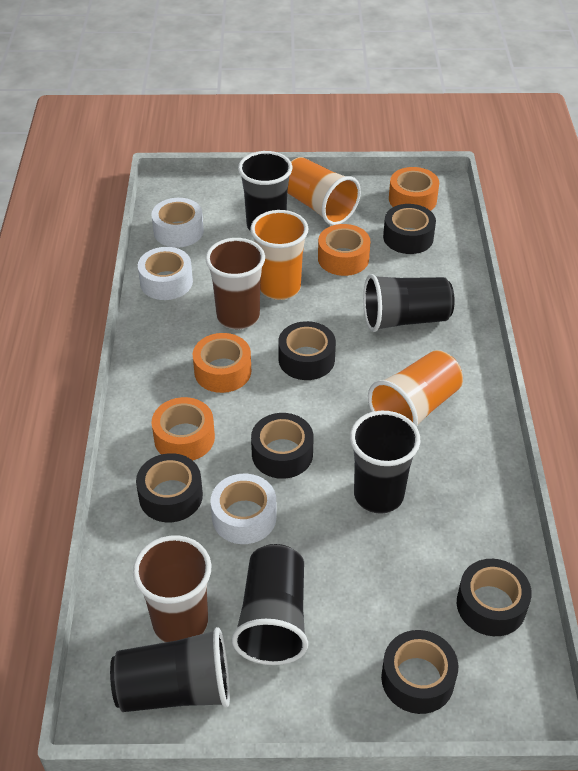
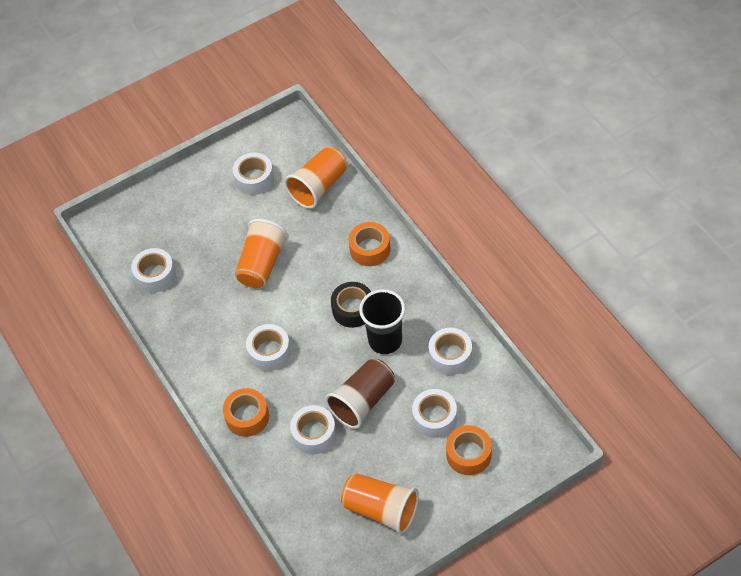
black cup: 5 -> 1
black tape: 6 -> 1
brown cup: 2 -> 1
orange tape: 4 -> 3
white tape: 3 -> 6

